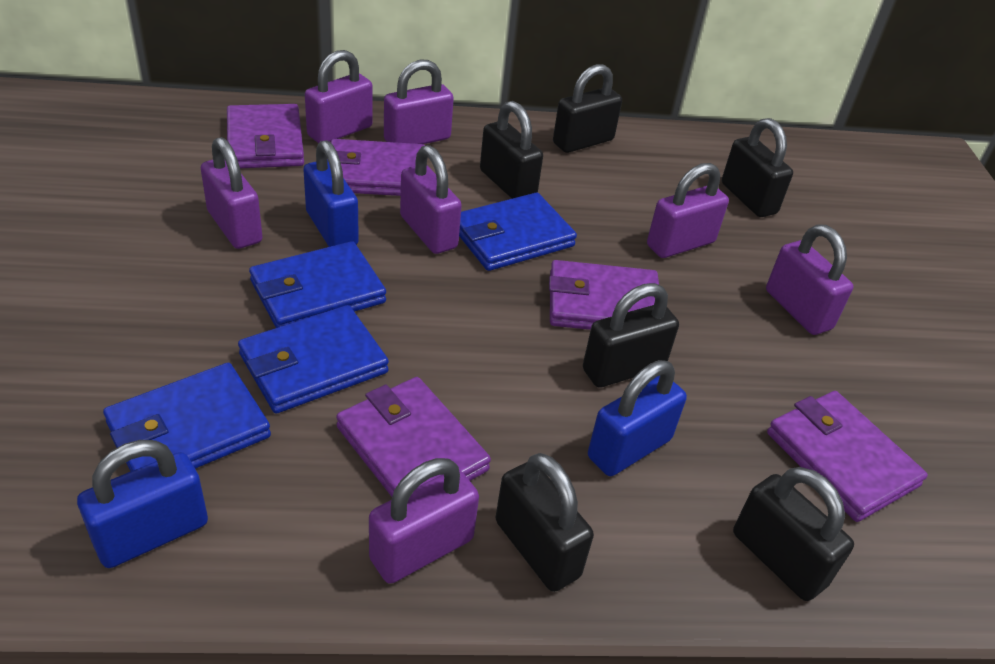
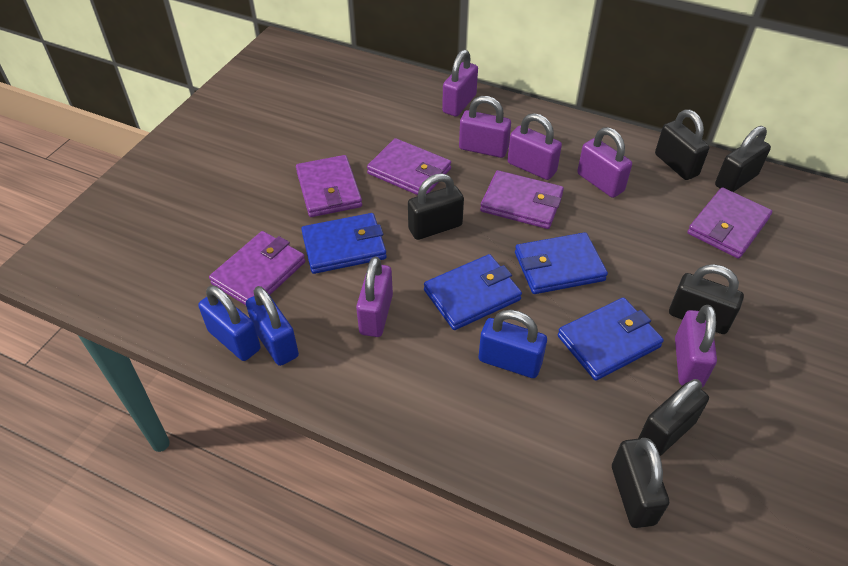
purple padlock: 7 -> 6

